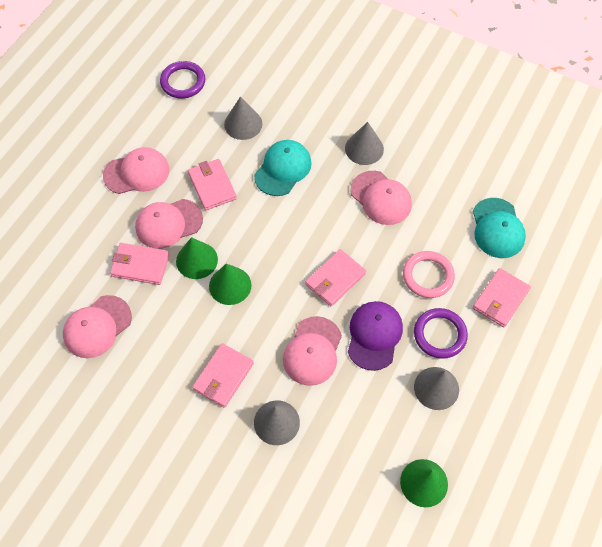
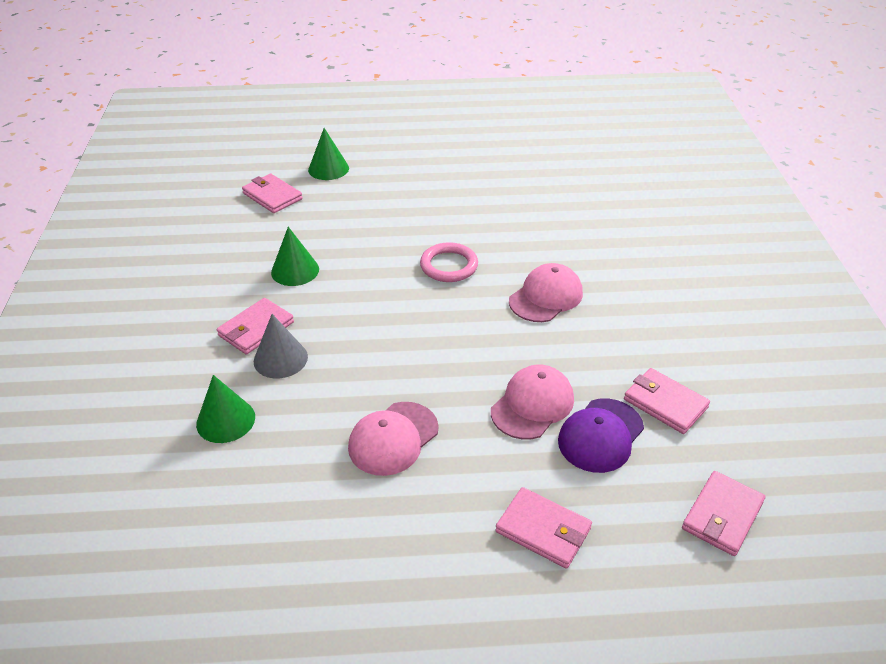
grey cone: 4 -> 1
pink cap: 5 -> 3
purple ring: 2 -> 0
turquoise cap: 2 -> 0

